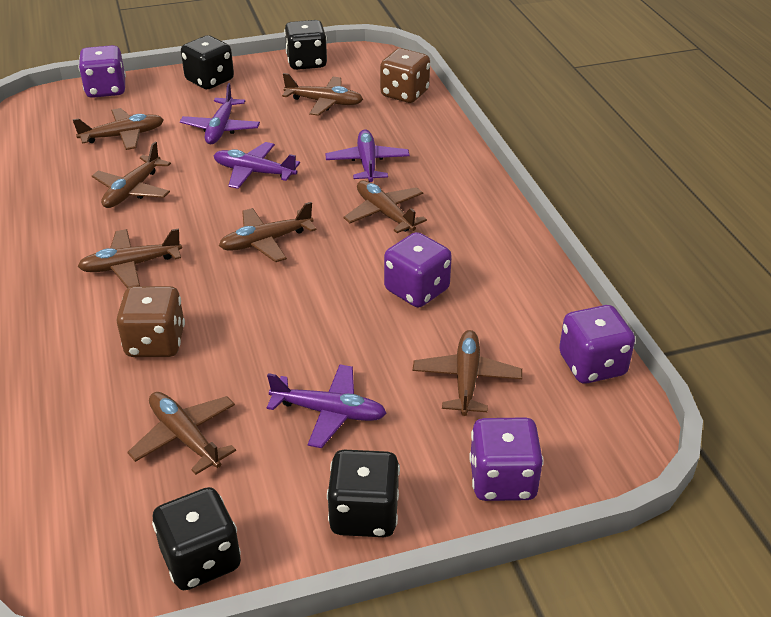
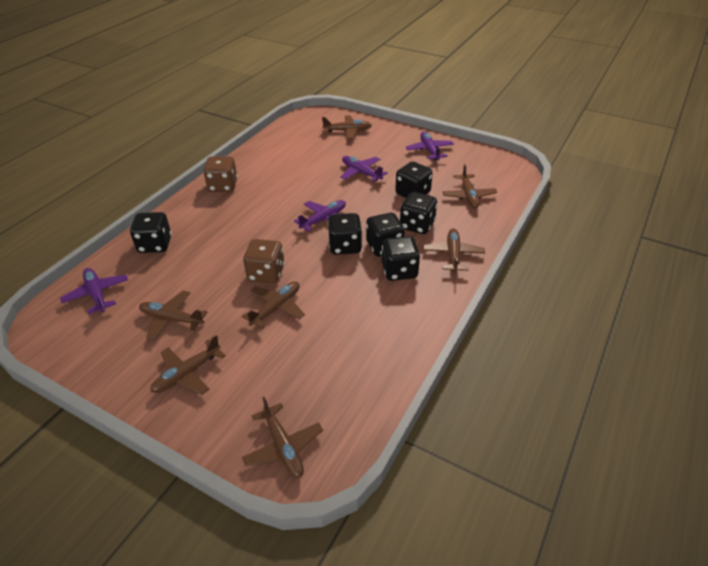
black dice: 4 -> 6
brown plane: 8 -> 7
purple dice: 4 -> 0

